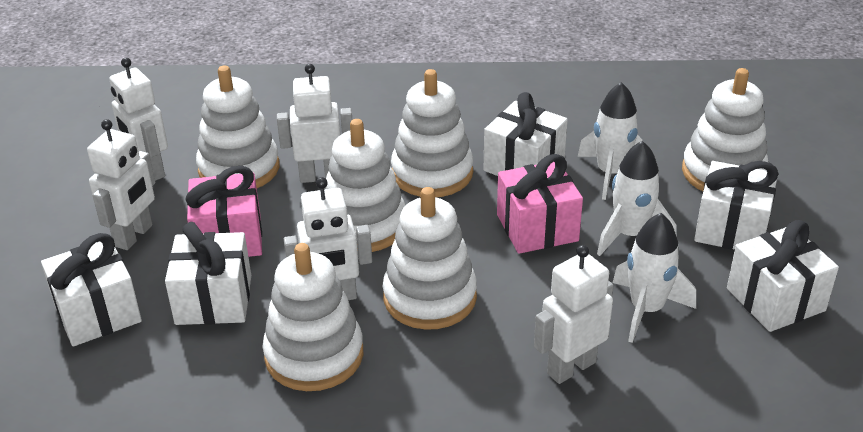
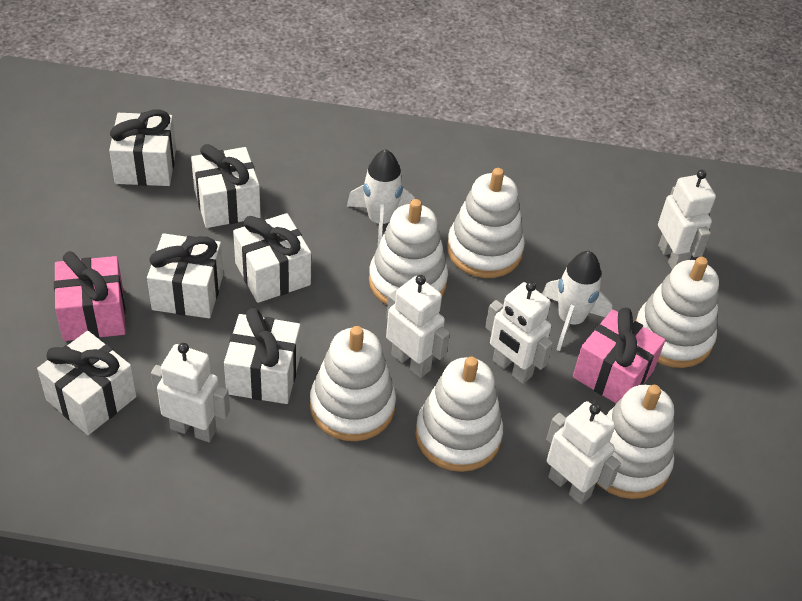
white gift: 5 -> 6
white rocket: 3 -> 2

